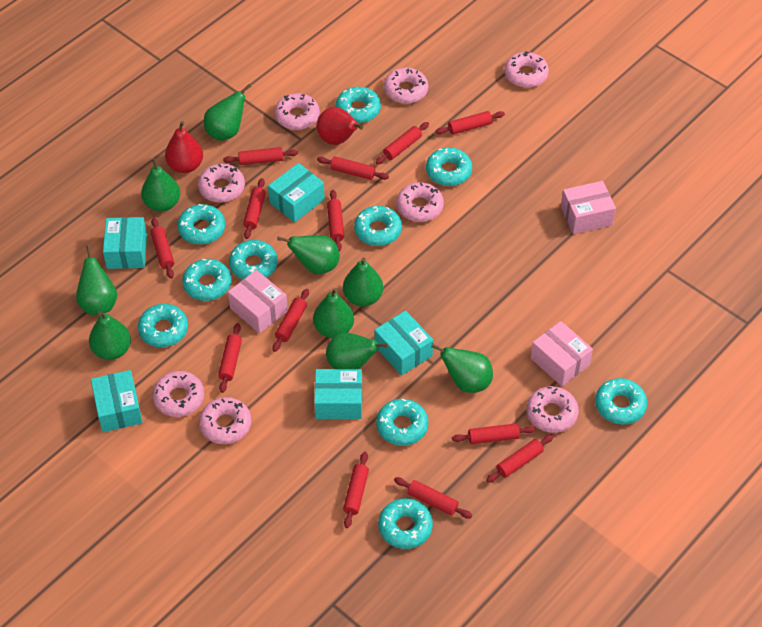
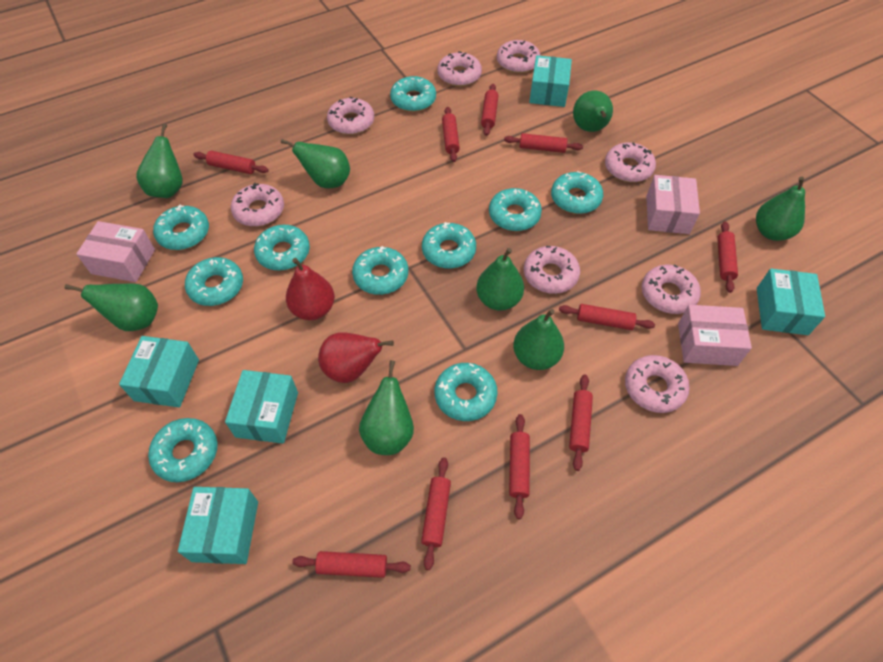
green pear: 9 -> 8
red rolling pin: 13 -> 10

